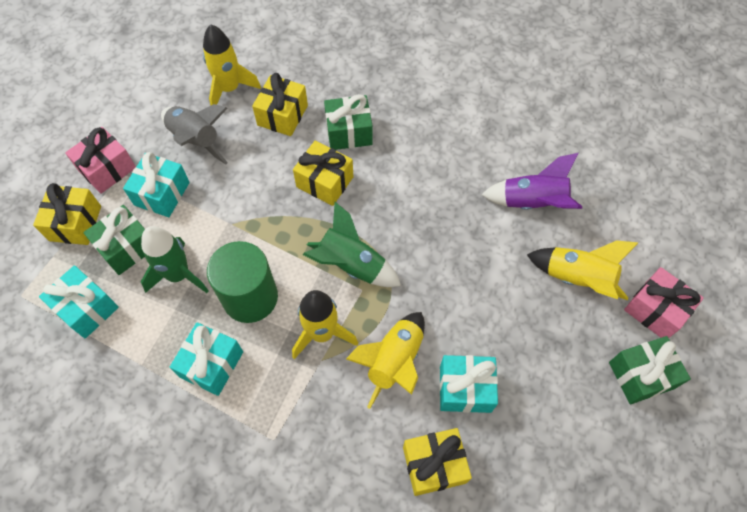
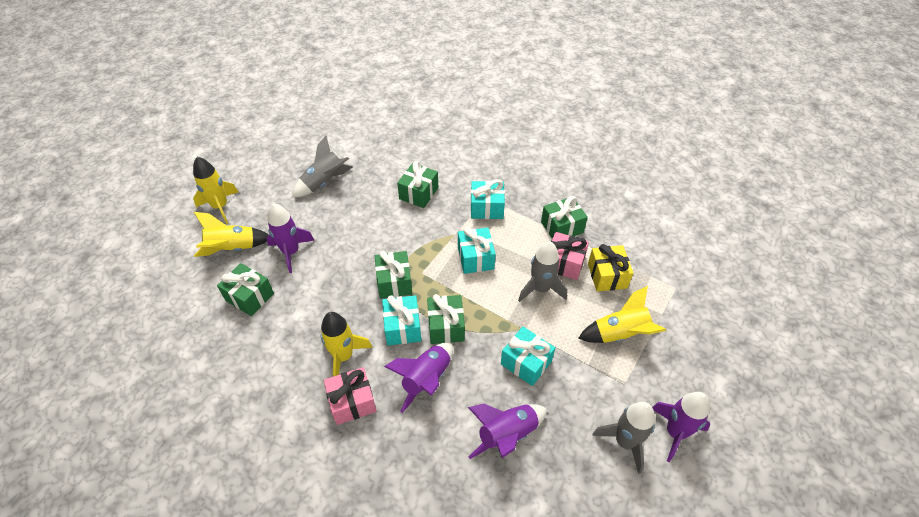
green cylinder: 1 -> 0
green gift: 3 -> 5
green rocket: 2 -> 0
grey rocket: 1 -> 3
purple rocket: 1 -> 4
yellow gift: 4 -> 1

